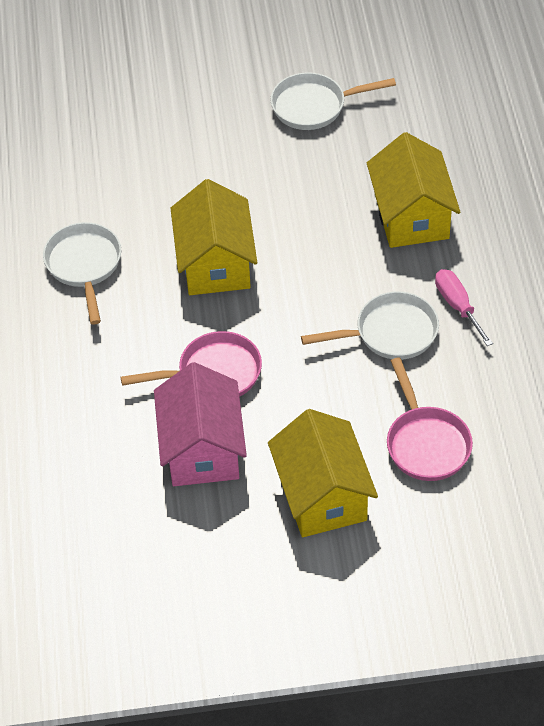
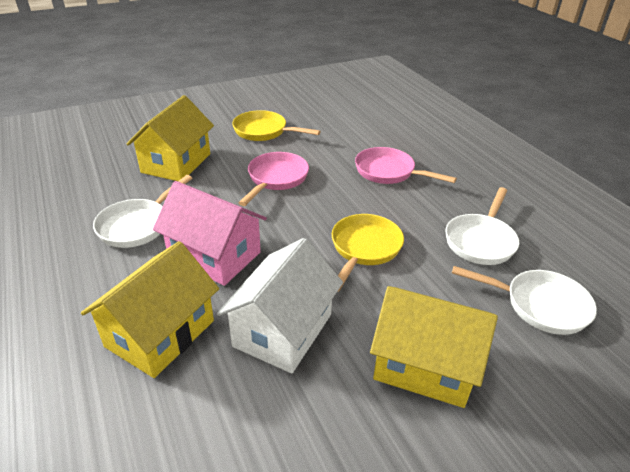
pink screwdriver: 1 -> 0
white house: 0 -> 1
yellow pan: 0 -> 2

